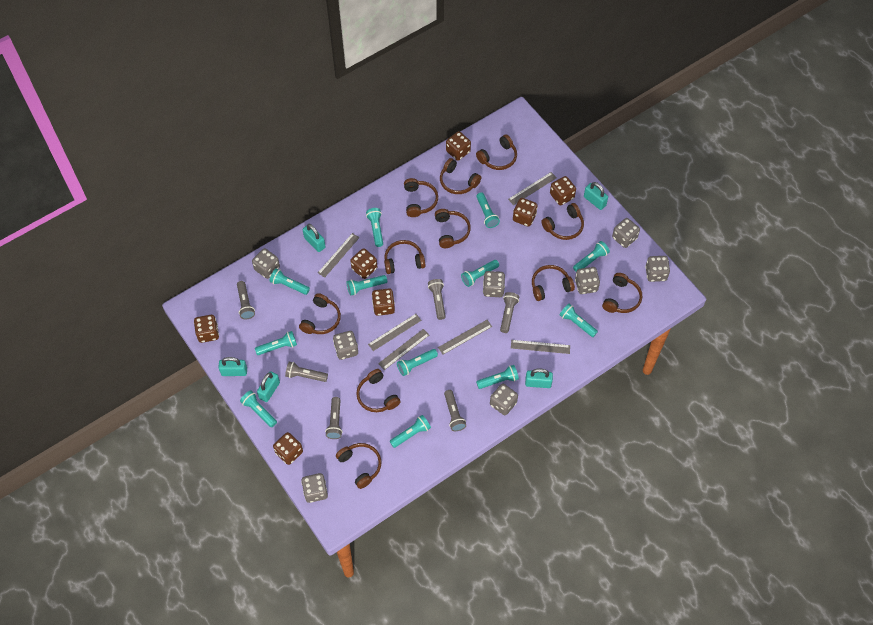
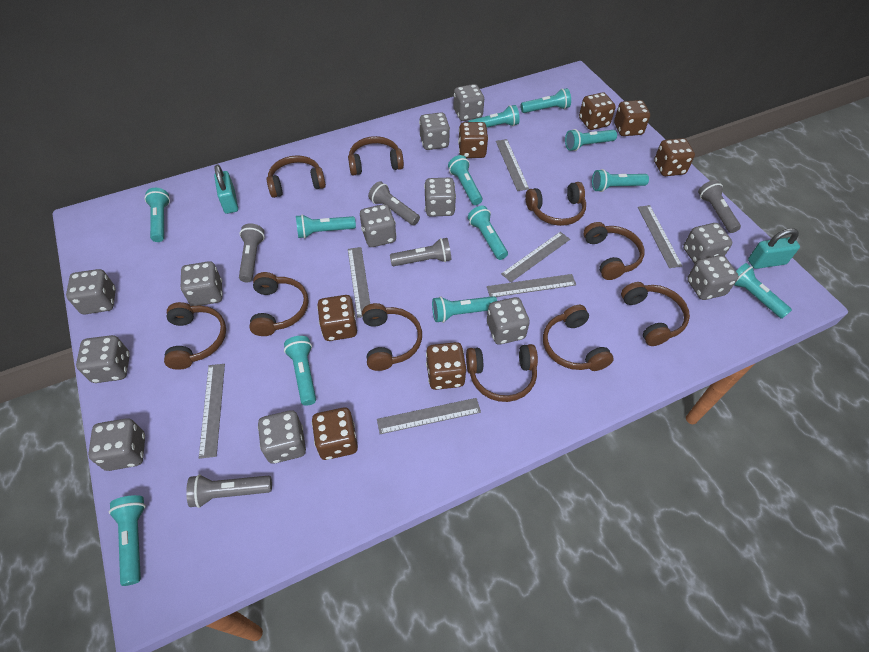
brown headphones: 11 -> 10
grey dice: 8 -> 12
grey flashlight: 6 -> 5
grey ruler: 6 -> 7
turquoise padlock: 5 -> 2

